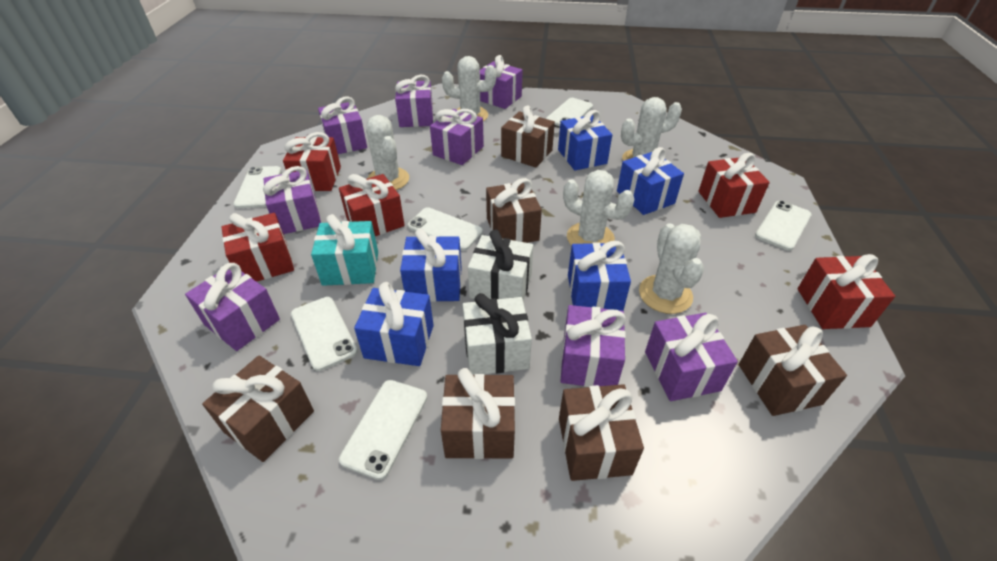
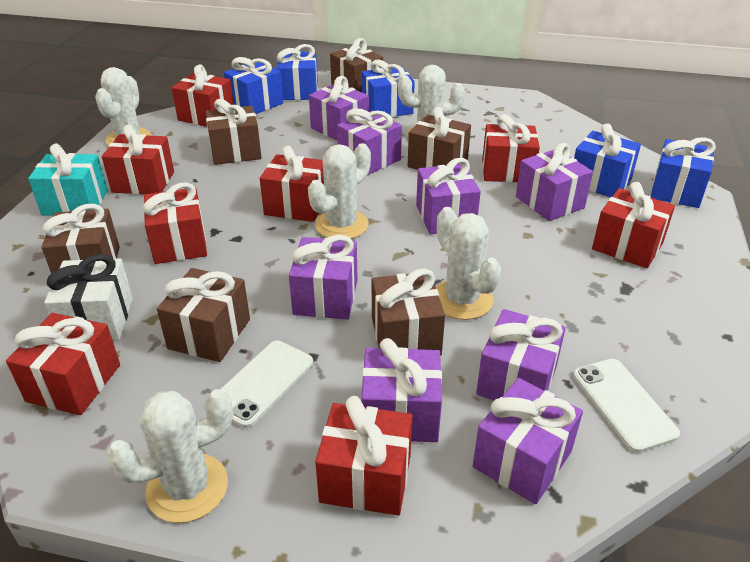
red gift: 5 -> 8
white gift: 2 -> 1
white phone: 6 -> 2

